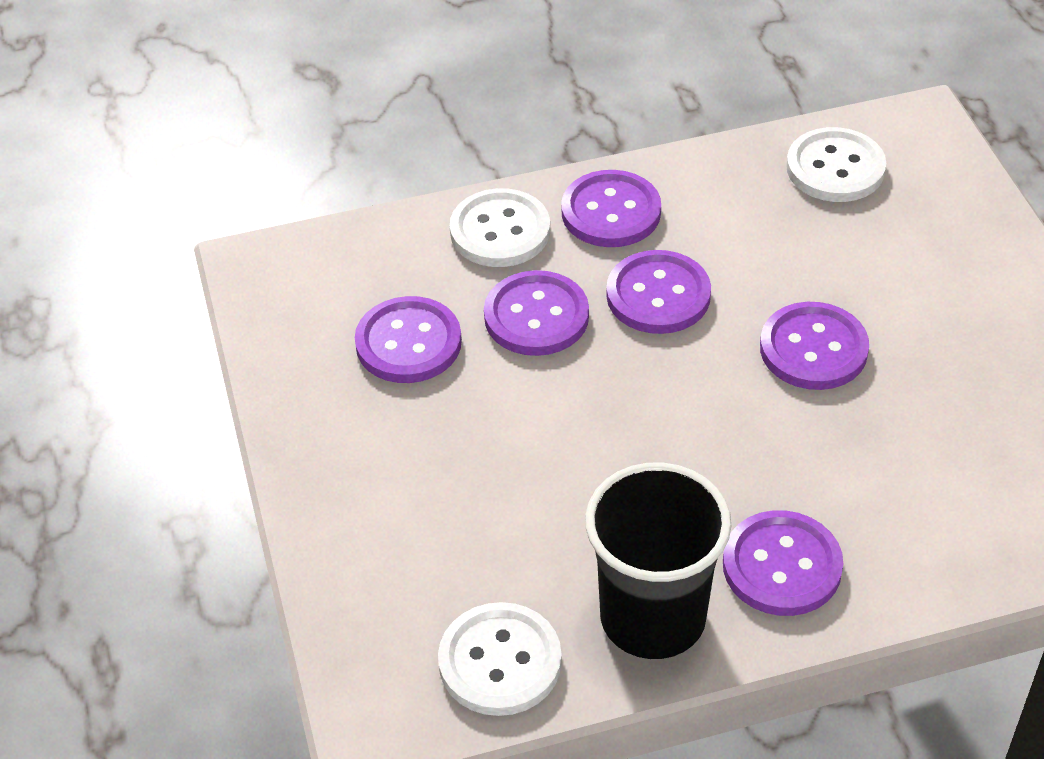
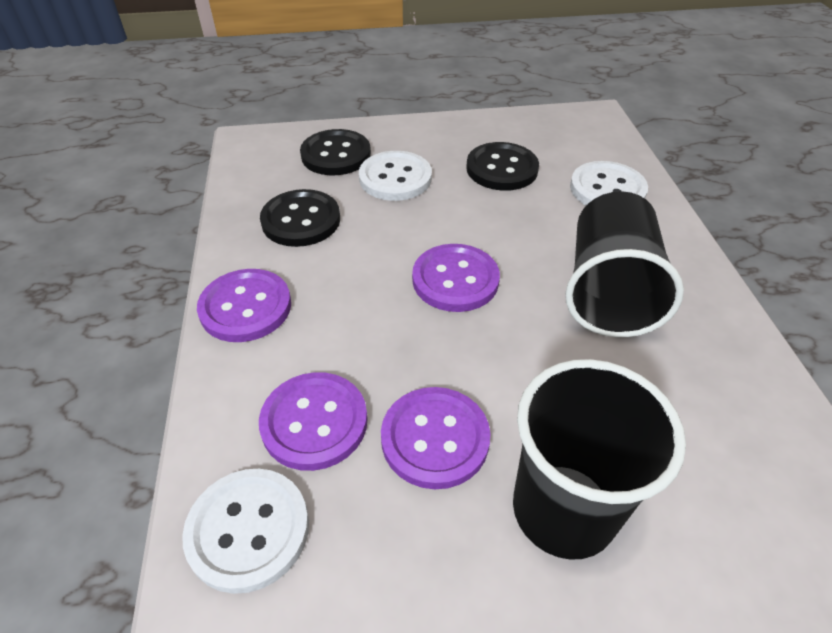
black button: 0 -> 3
black cup: 1 -> 2
purple button: 6 -> 4

